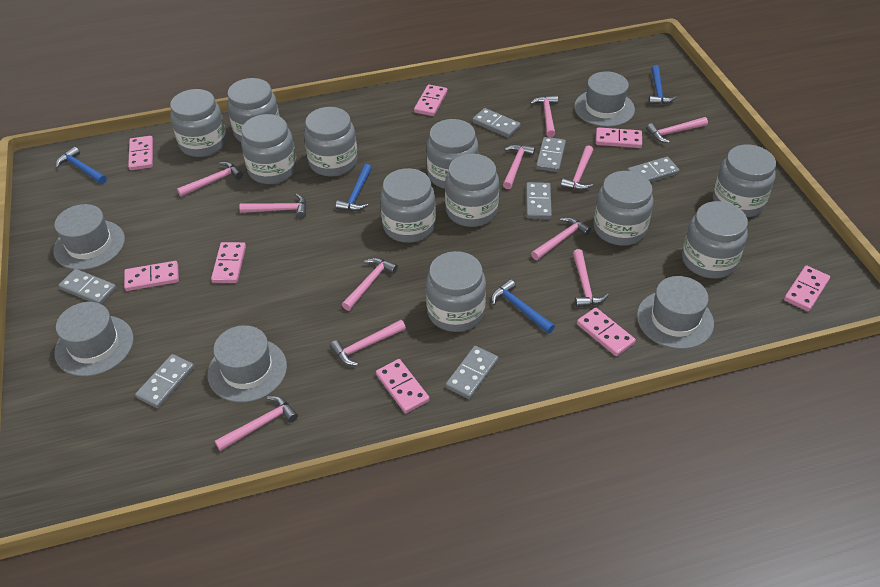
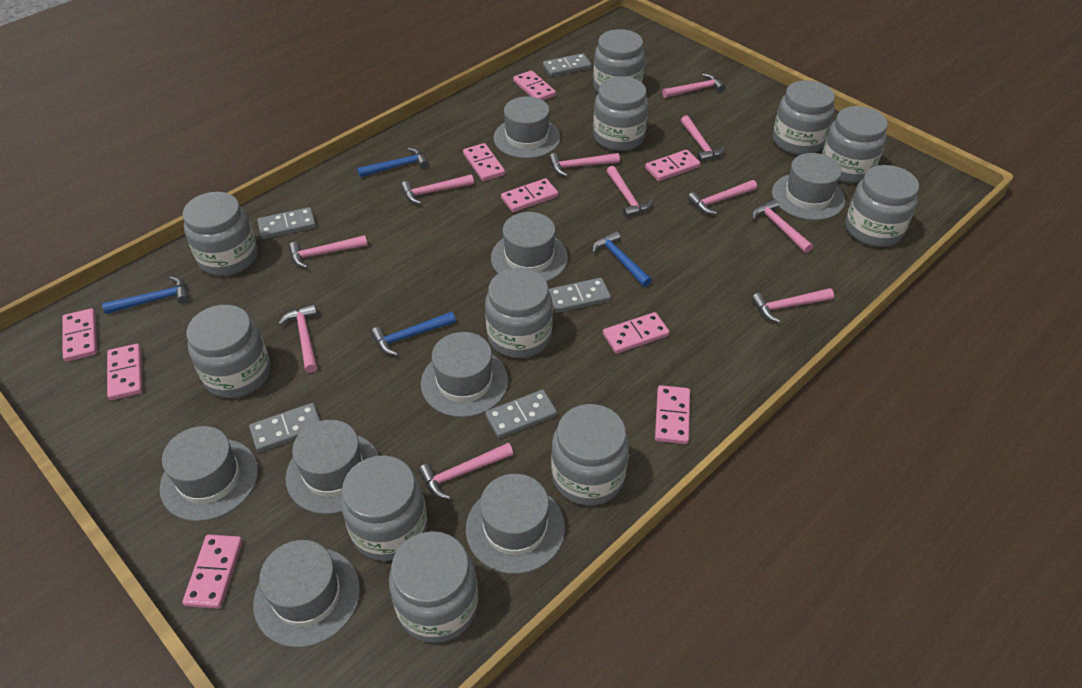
grey domino: 7 -> 5
grey hat: 5 -> 8
pink domino: 8 -> 9

